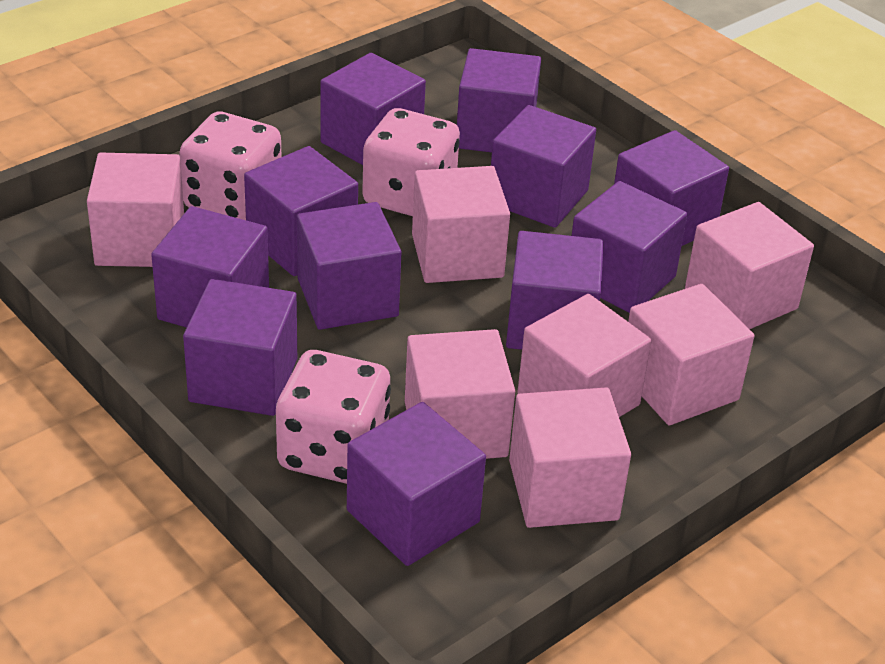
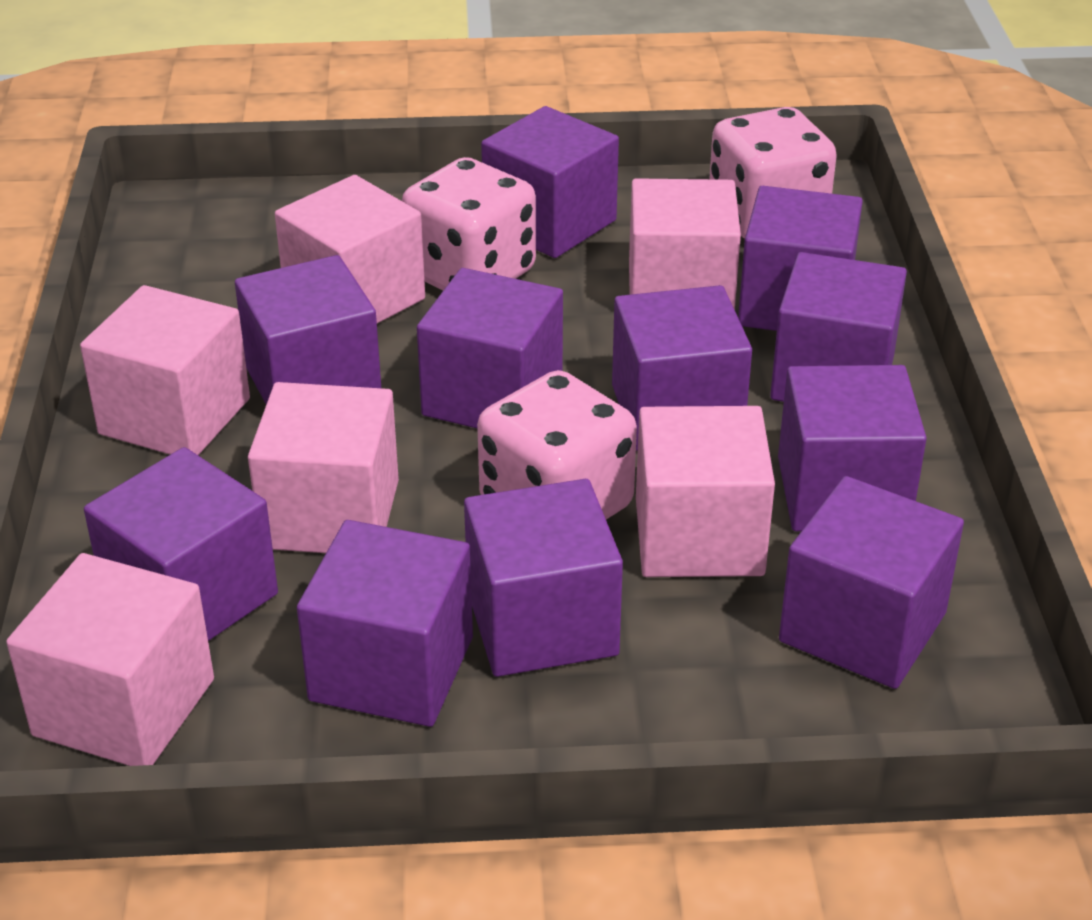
pink cube: 7 -> 6

